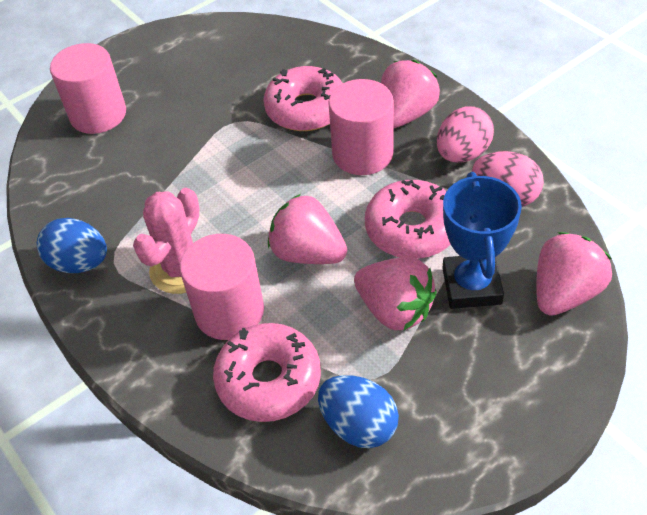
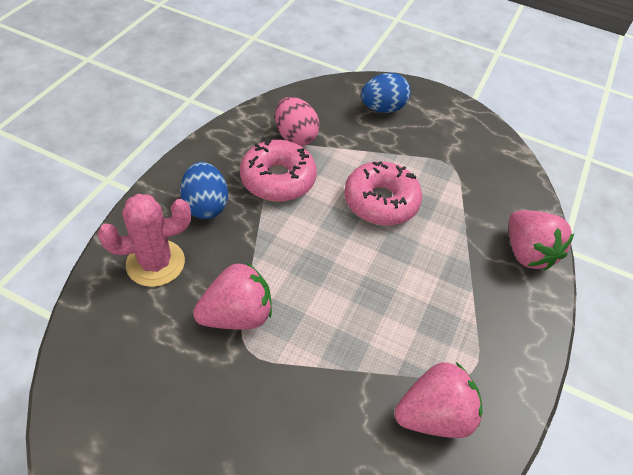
blue trophy: 1 -> 0
pink cylinder: 3 -> 0
pink donut: 3 -> 2
pink egg: 2 -> 1
pink strawberry: 4 -> 3

